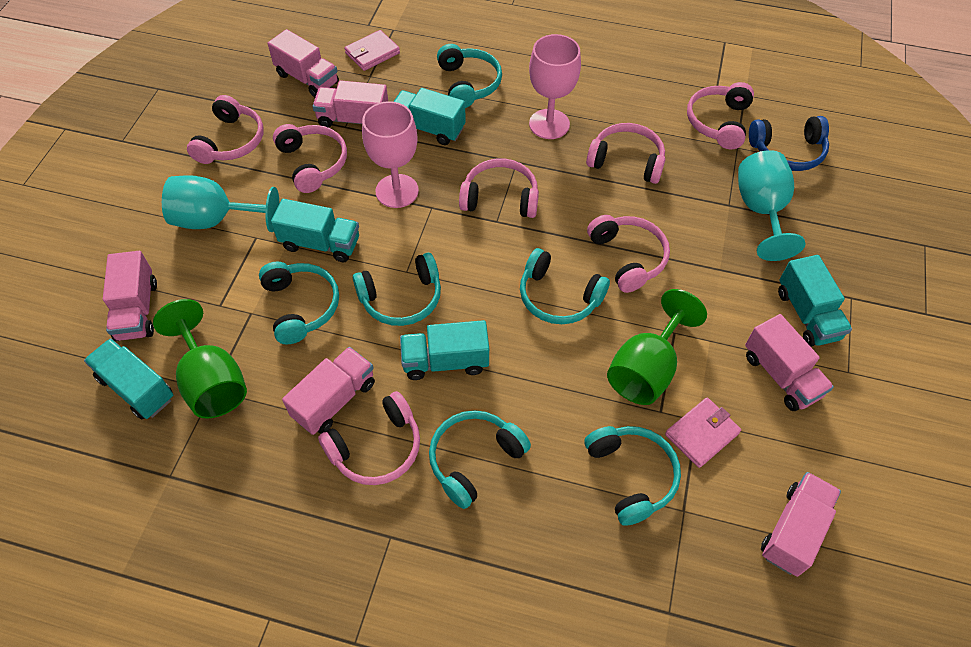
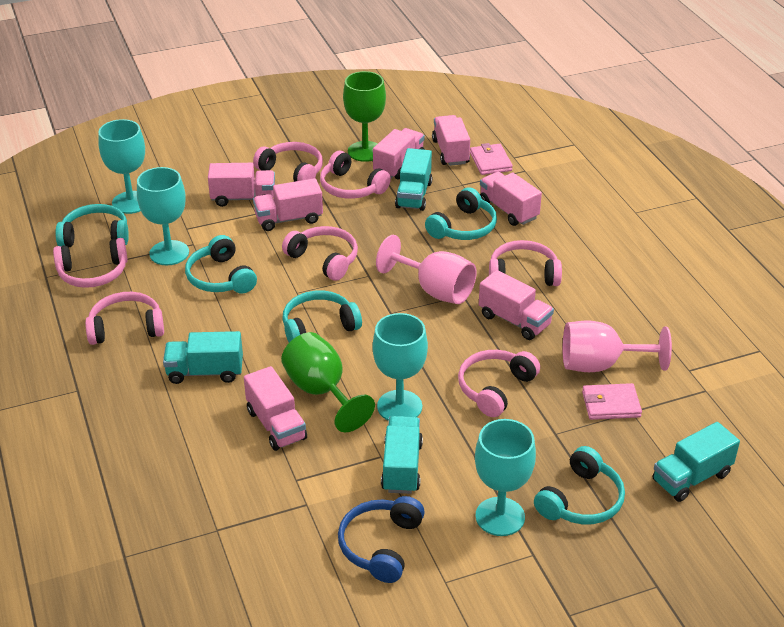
pink truck: 6 -> 7
turquoise goblet: 2 -> 4
turquoise headphones: 6 -> 5
turquoise truck: 5 -> 4

